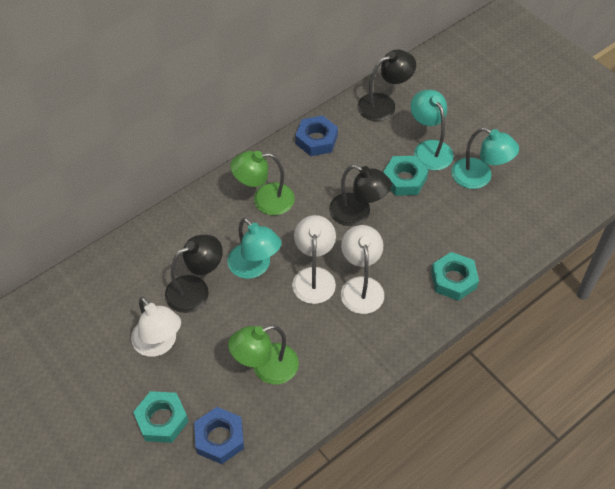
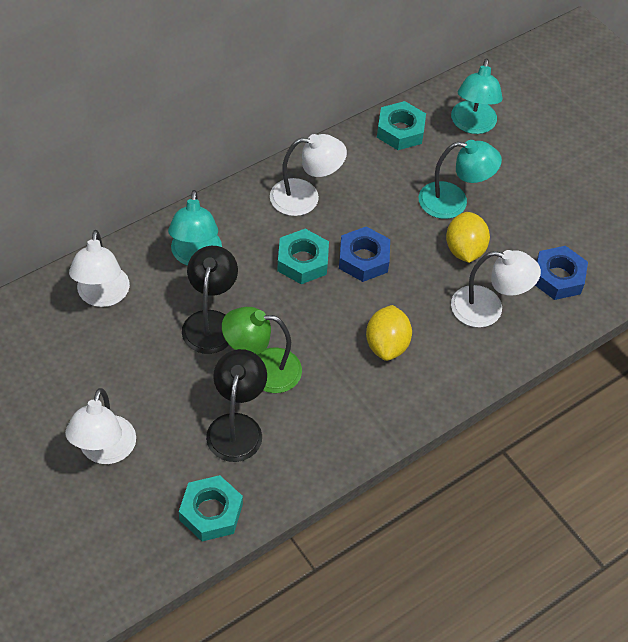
black lamp: 3 -> 2
green lamp: 2 -> 1
white lamp: 3 -> 4
yellow lemon: 0 -> 2

